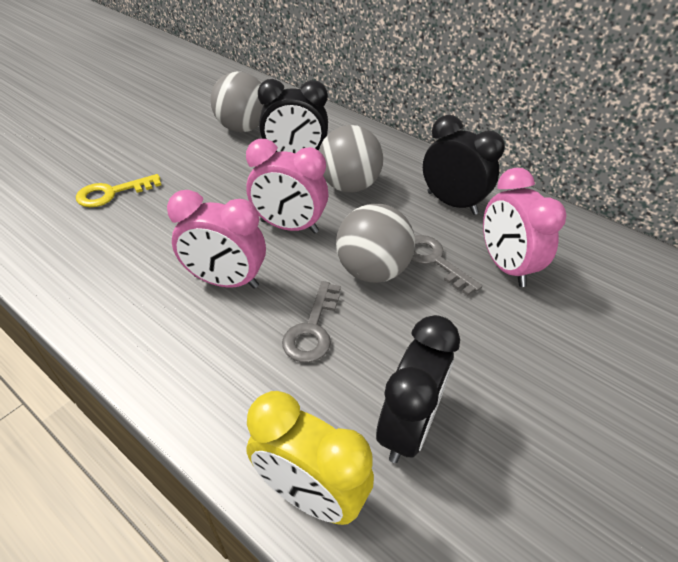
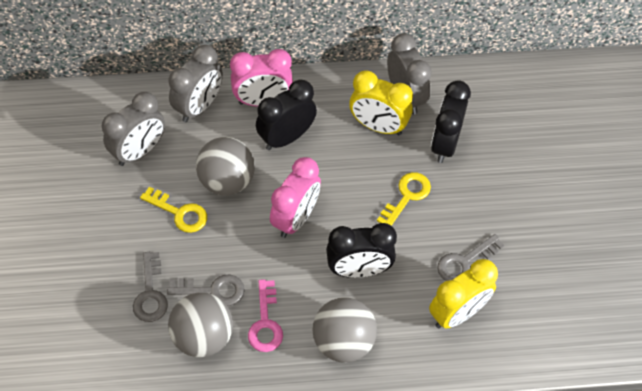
grey clock: 0 -> 3
grey key: 2 -> 3
pink clock: 3 -> 2
pink key: 0 -> 1
yellow clock: 1 -> 2
yellow key: 1 -> 2

